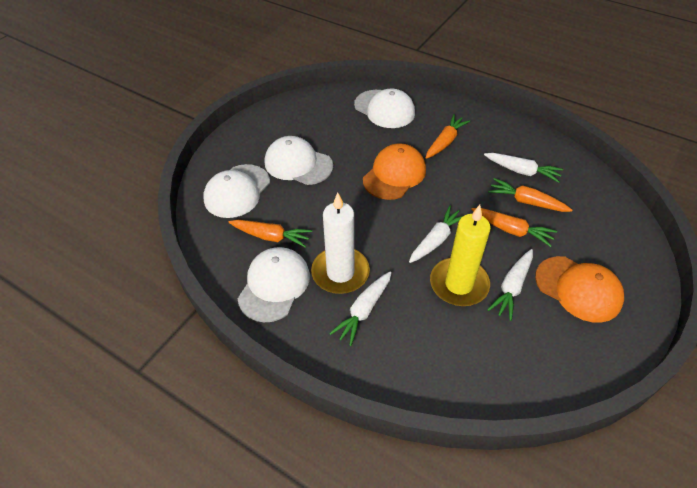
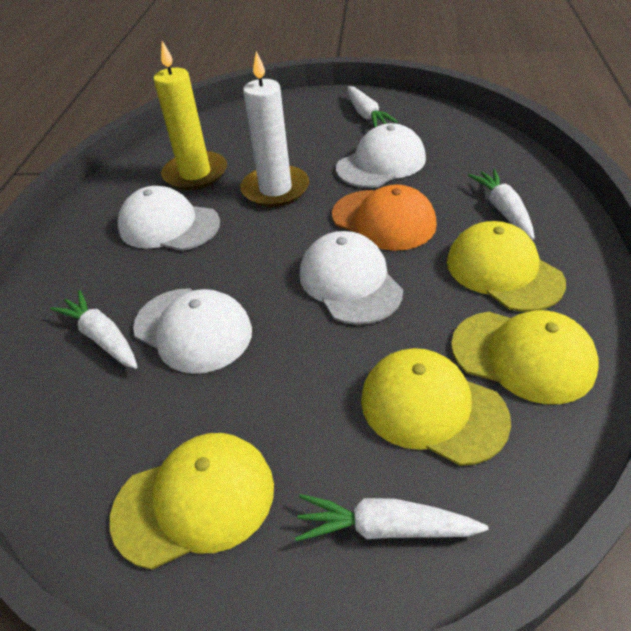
orange cap: 2 -> 1
orange carrot: 4 -> 0
yellow cap: 0 -> 4

